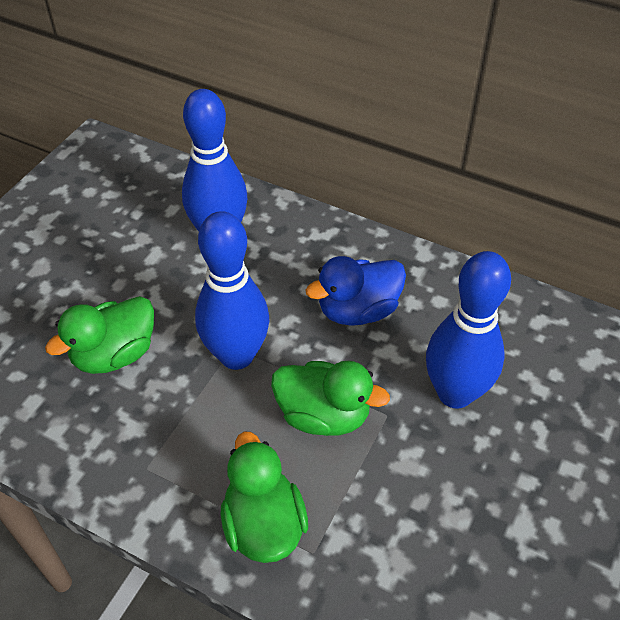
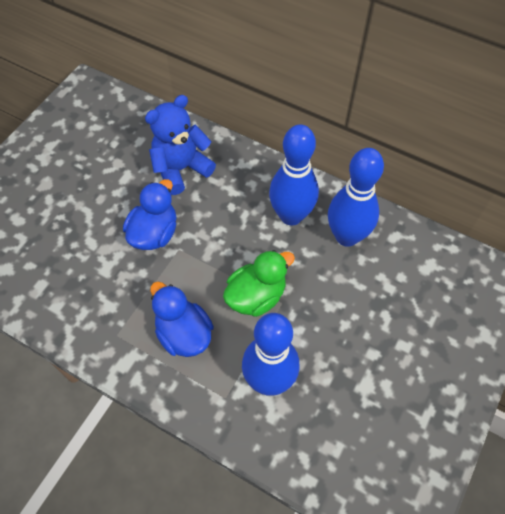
blue duck: 1 -> 2
blue teddy bear: 0 -> 1
green duck: 3 -> 1

